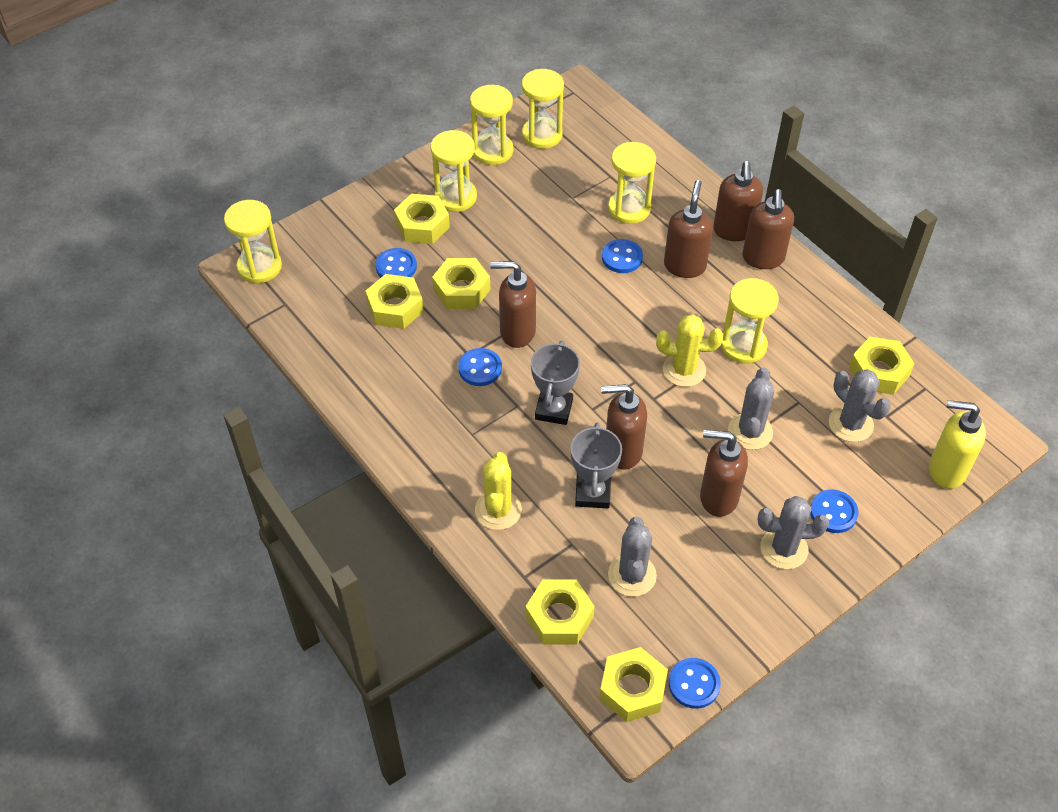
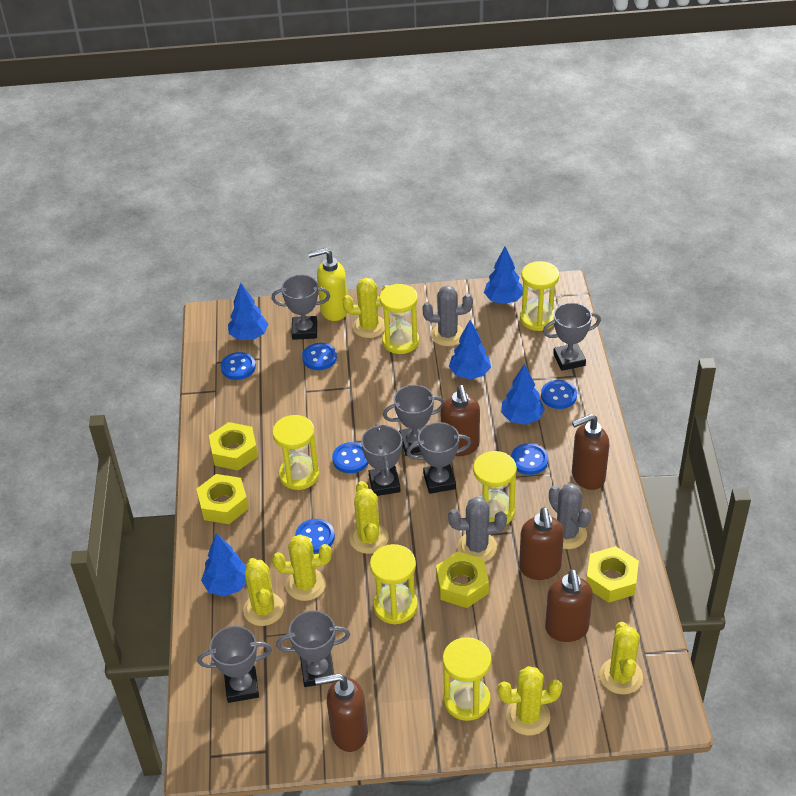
blue button: 5 -> 6
blue tree: 0 -> 5
brown soap dispenser: 6 -> 5
grey cactus: 4 -> 3
grey trophy: 2 -> 7
yellow cactus: 2 -> 6
yellow nut: 6 -> 4

